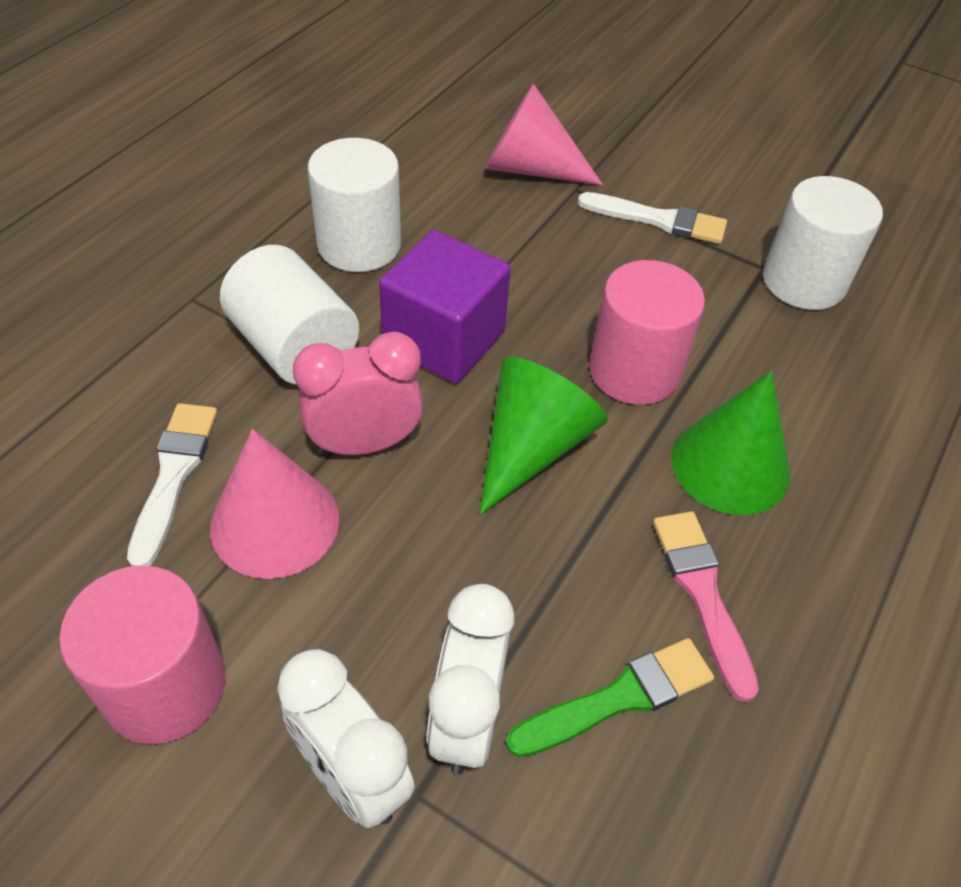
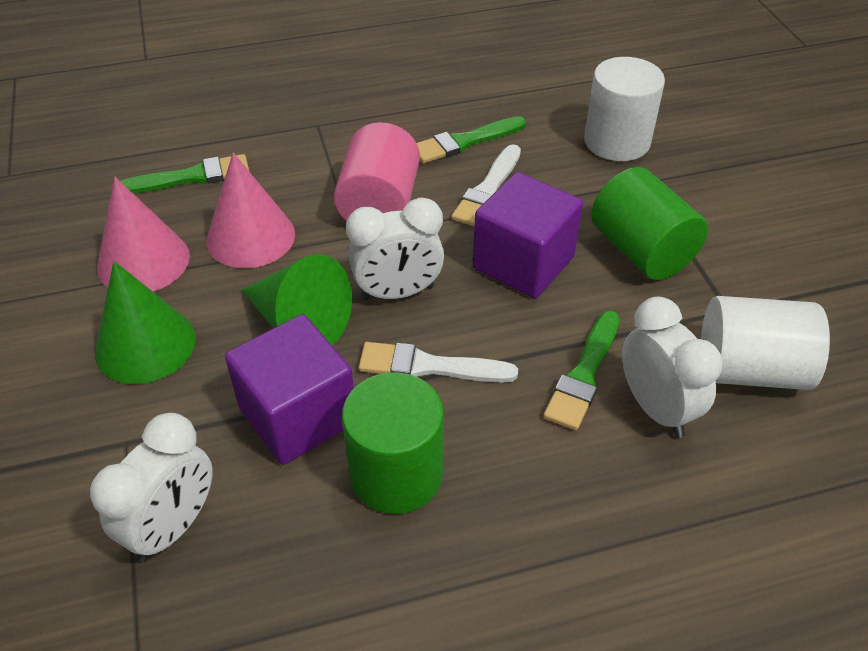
green brush: 1 -> 3
green cylinder: 0 -> 2
pink brush: 1 -> 0
pink clock: 1 -> 0
pink cylinder: 2 -> 1
purple cube: 1 -> 2
white clock: 2 -> 3
white cylinder: 3 -> 2

